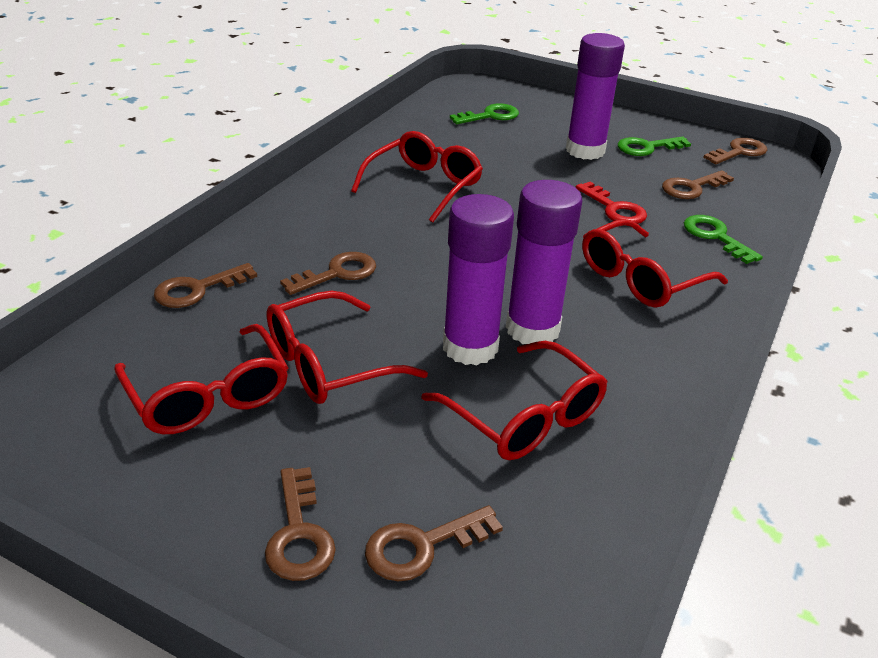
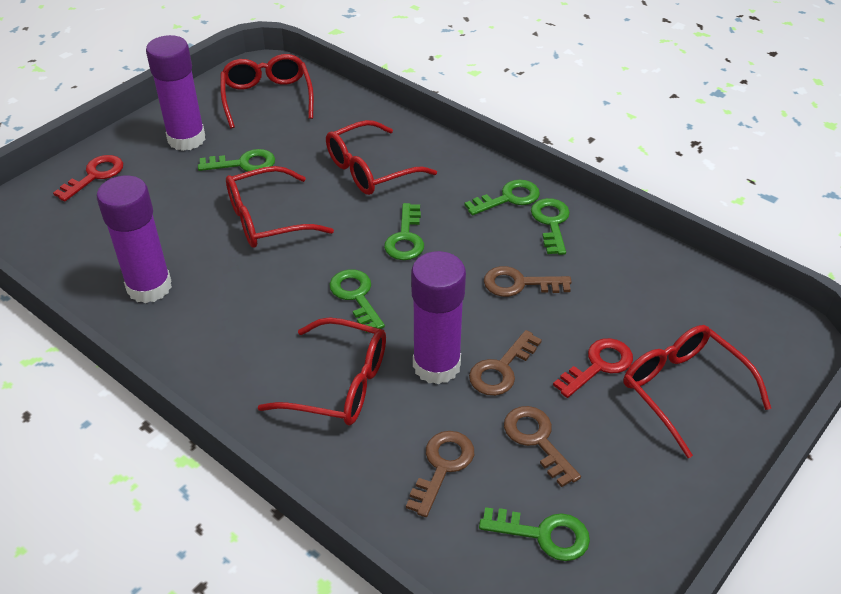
brown key: 6 -> 4
green key: 3 -> 6
red key: 1 -> 2

